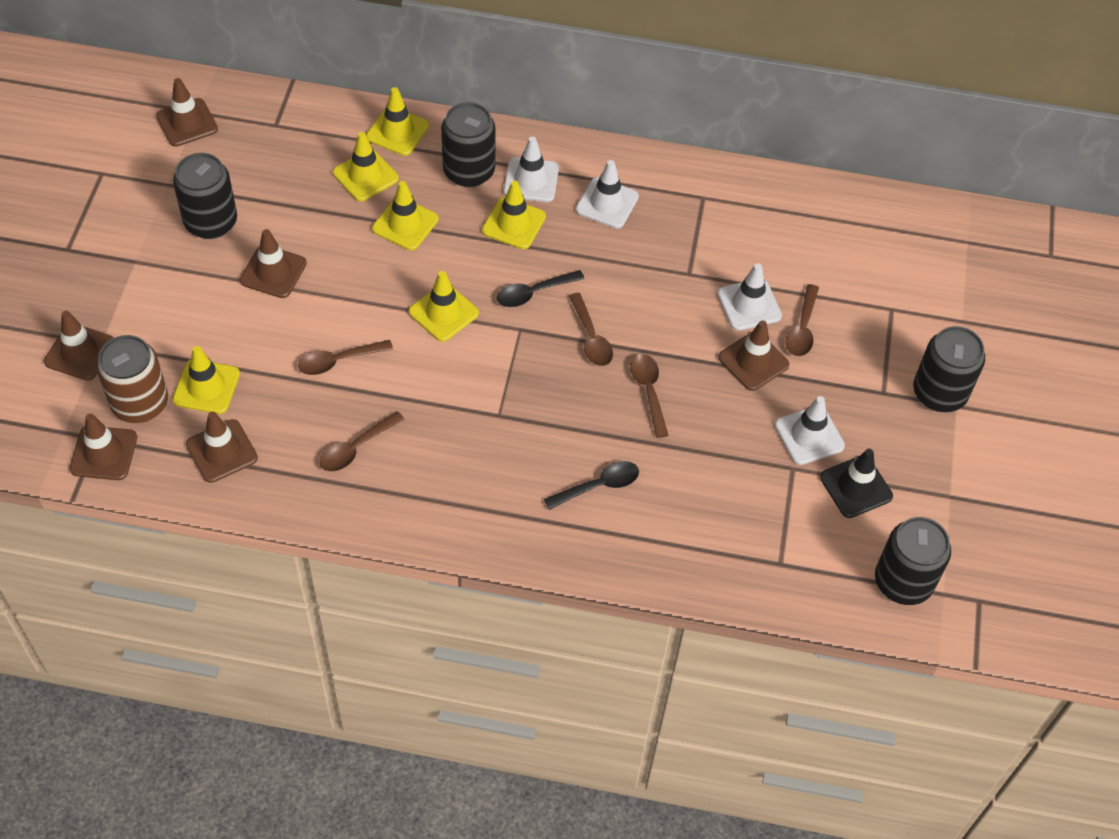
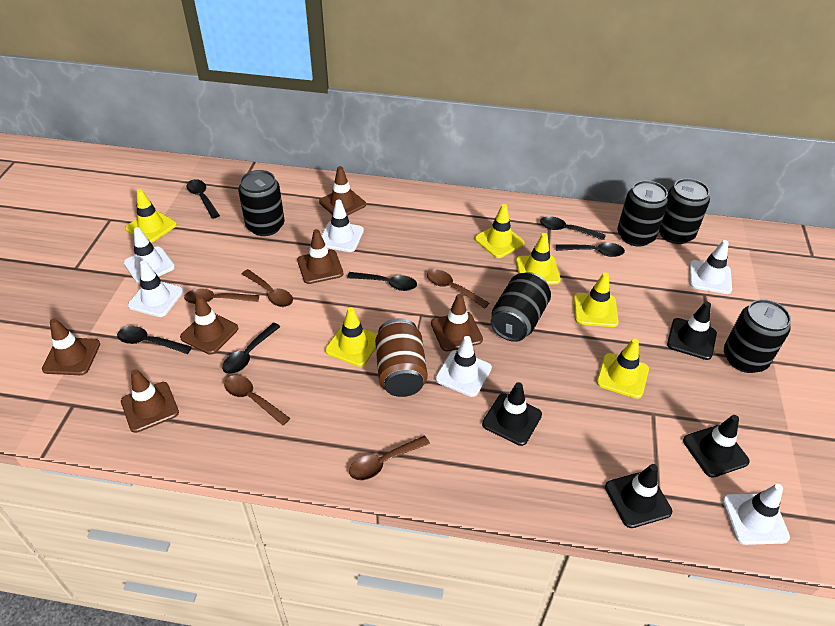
black can: 4 -> 5
black spoon: 2 -> 6
black traffic cone: 1 -> 4
white traffic cone: 4 -> 6

